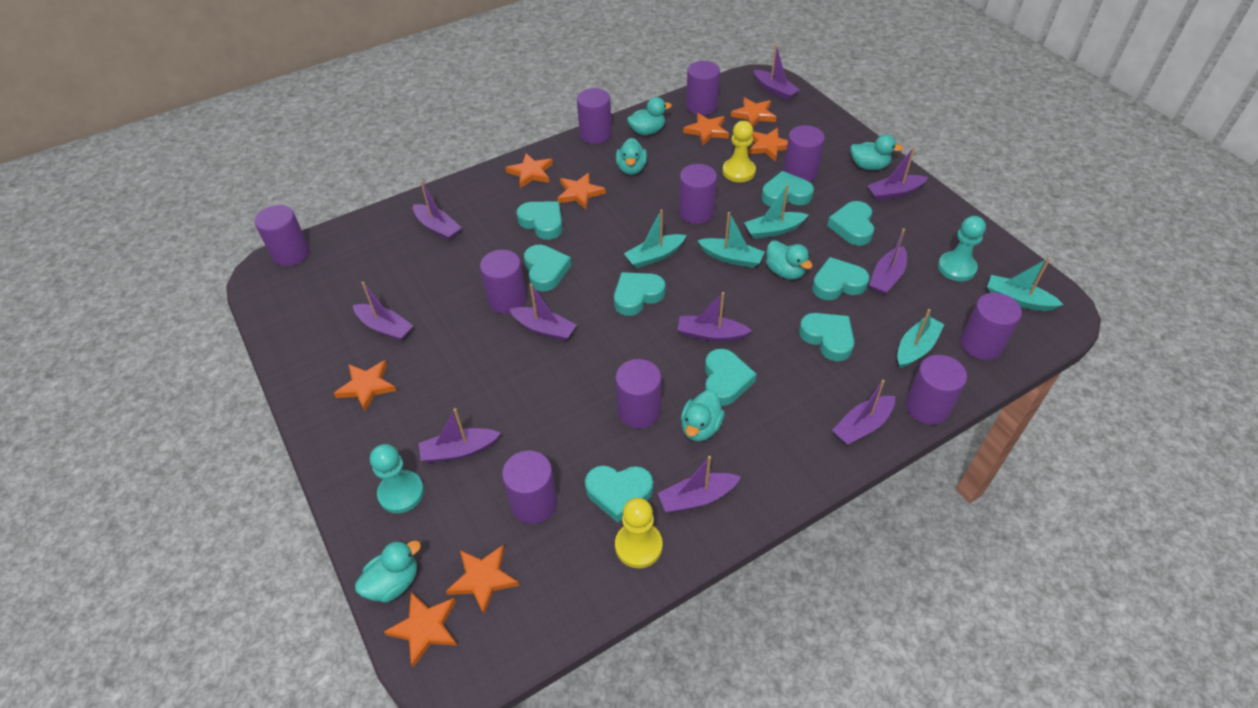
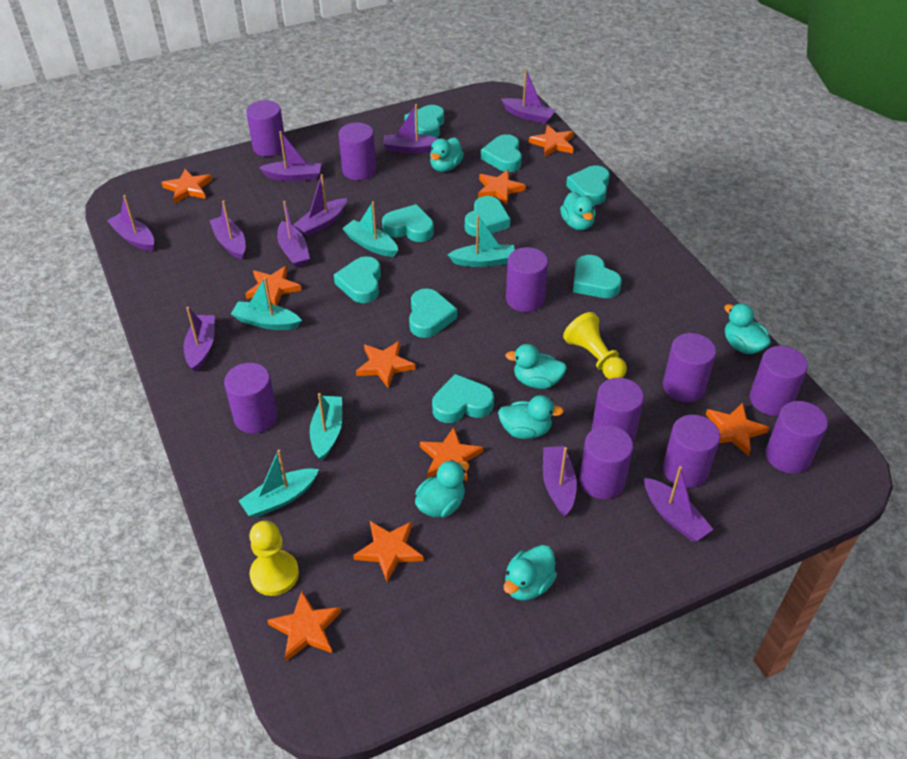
orange star: 8 -> 9
turquoise duck: 6 -> 7
turquoise pawn: 2 -> 0

